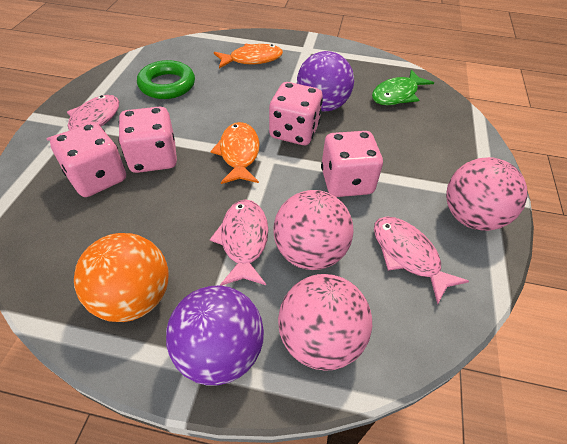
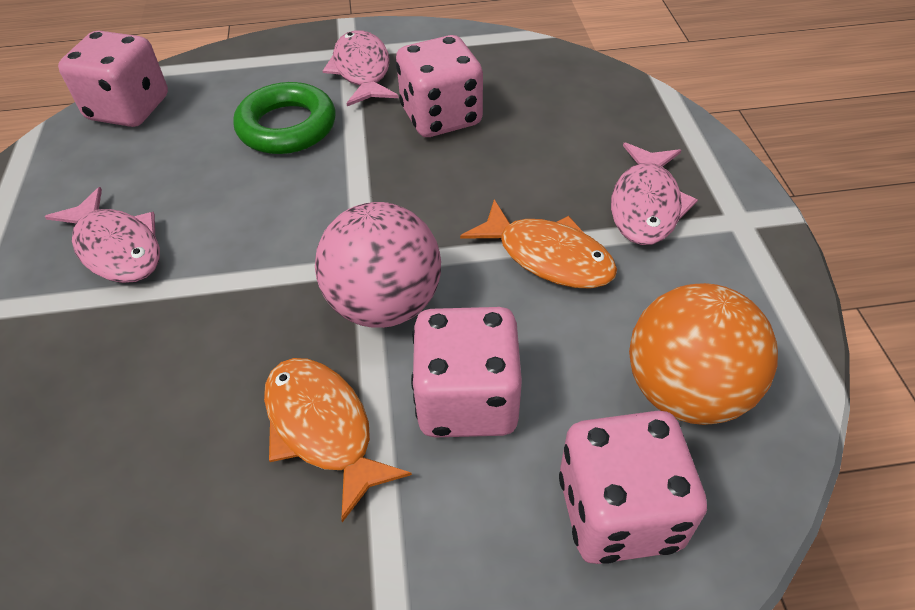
green fish: 1 -> 0
pink ball: 3 -> 1
purple ball: 2 -> 0

